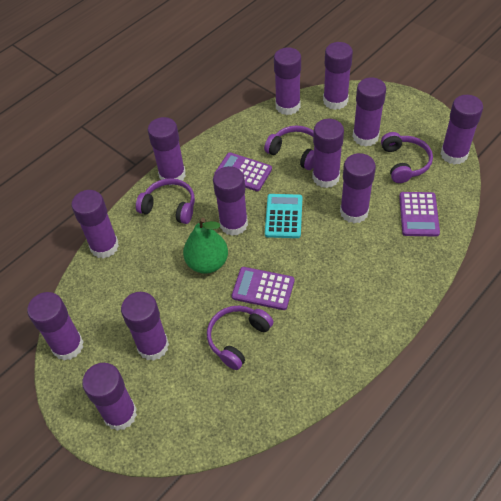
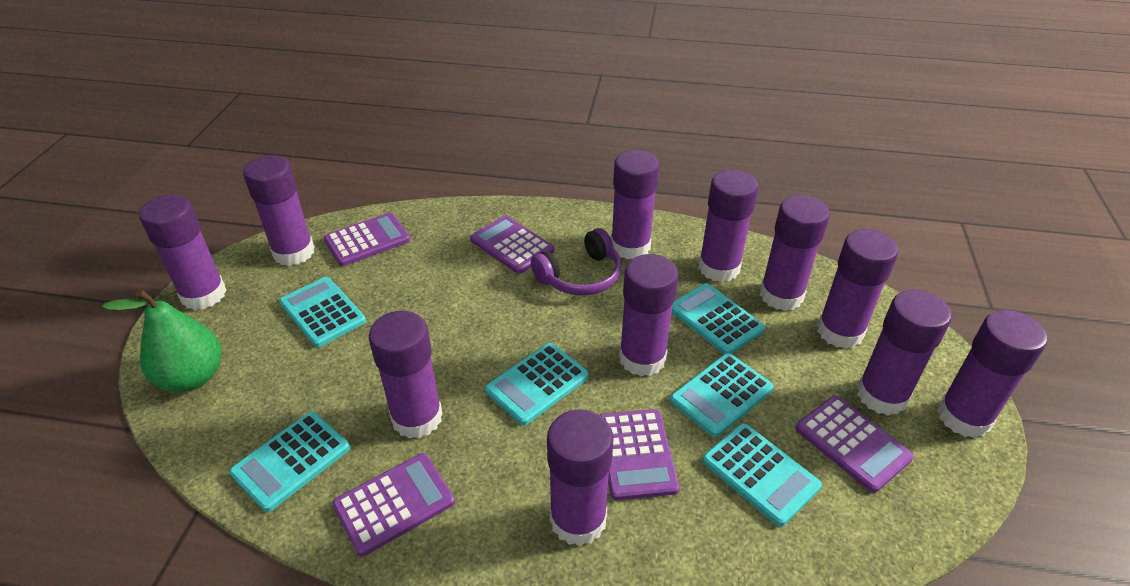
purple calculator: 3 -> 5
purple glue stick: 12 -> 11
purple headphones: 4 -> 1
turquoise calculator: 1 -> 6

